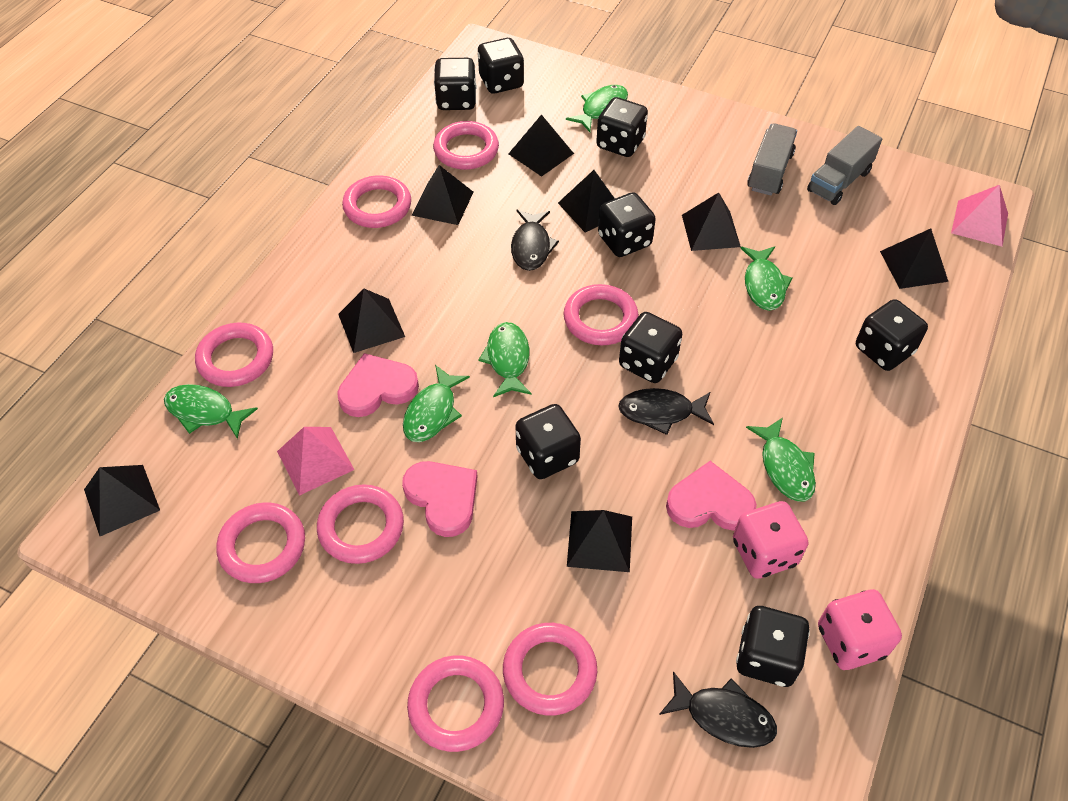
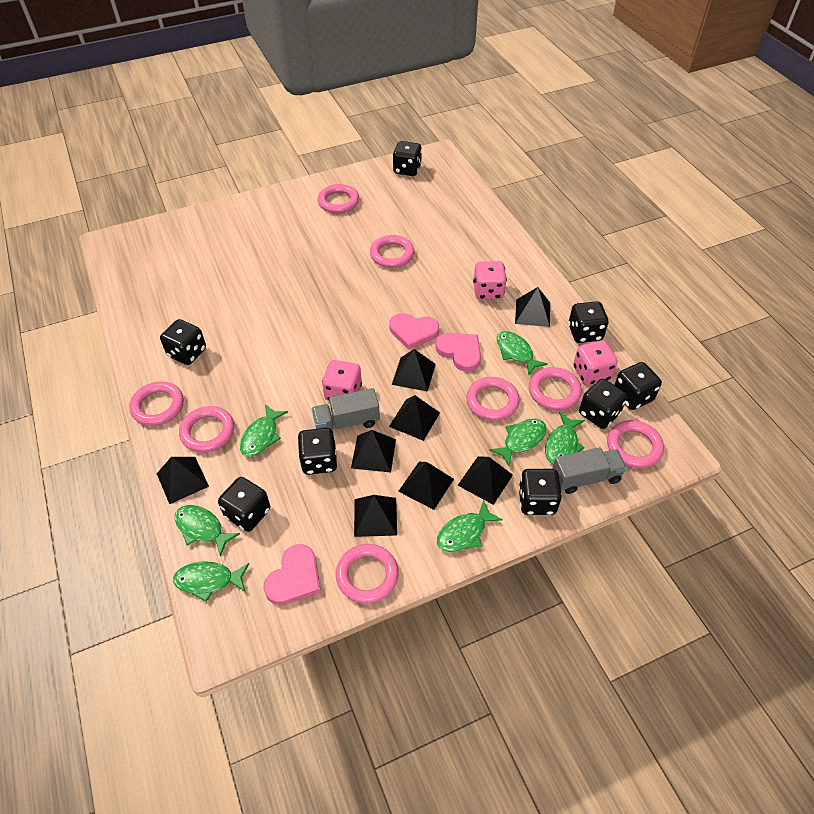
black fish: 3 -> 0
green fish: 6 -> 7
pink dice: 2 -> 3
pink pyramid: 2 -> 0

